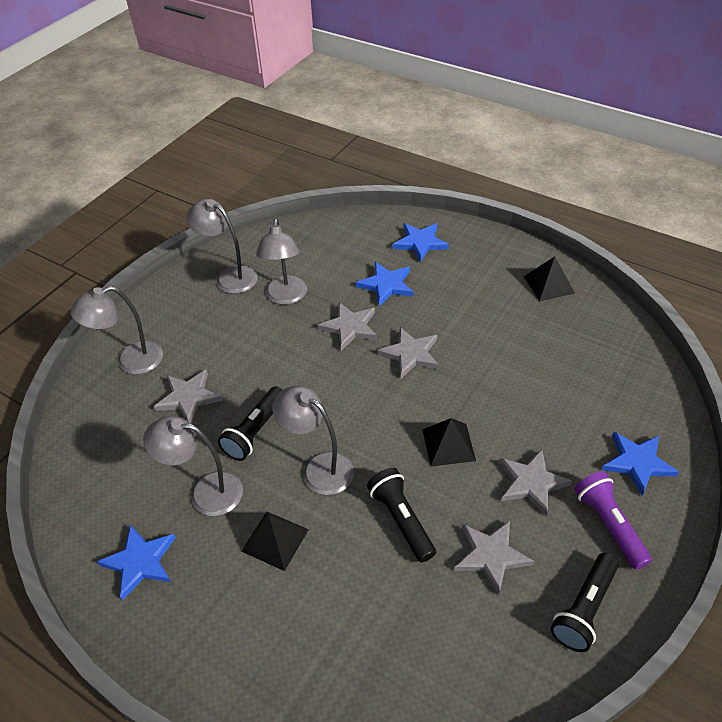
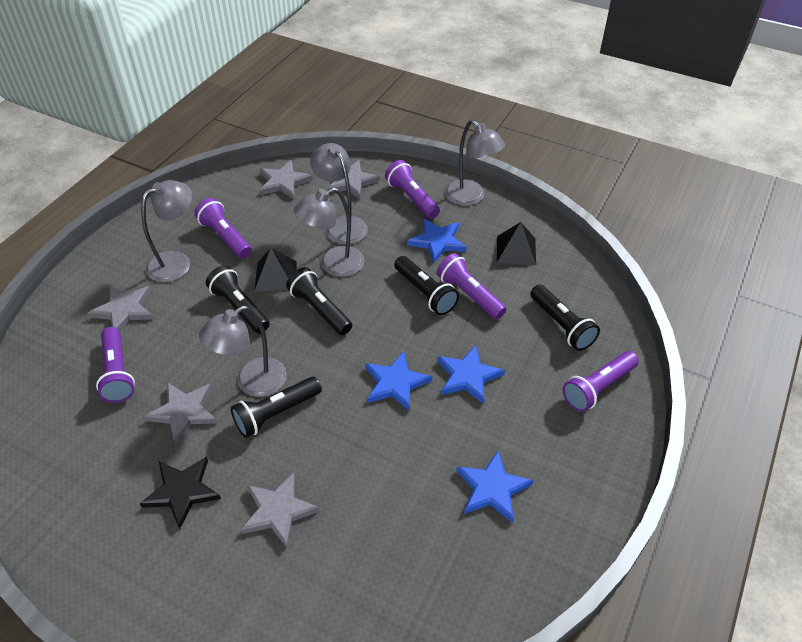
black flashlight: 3 -> 5
black pyramid: 3 -> 2
black star: 0 -> 1
purple flashlight: 1 -> 5

